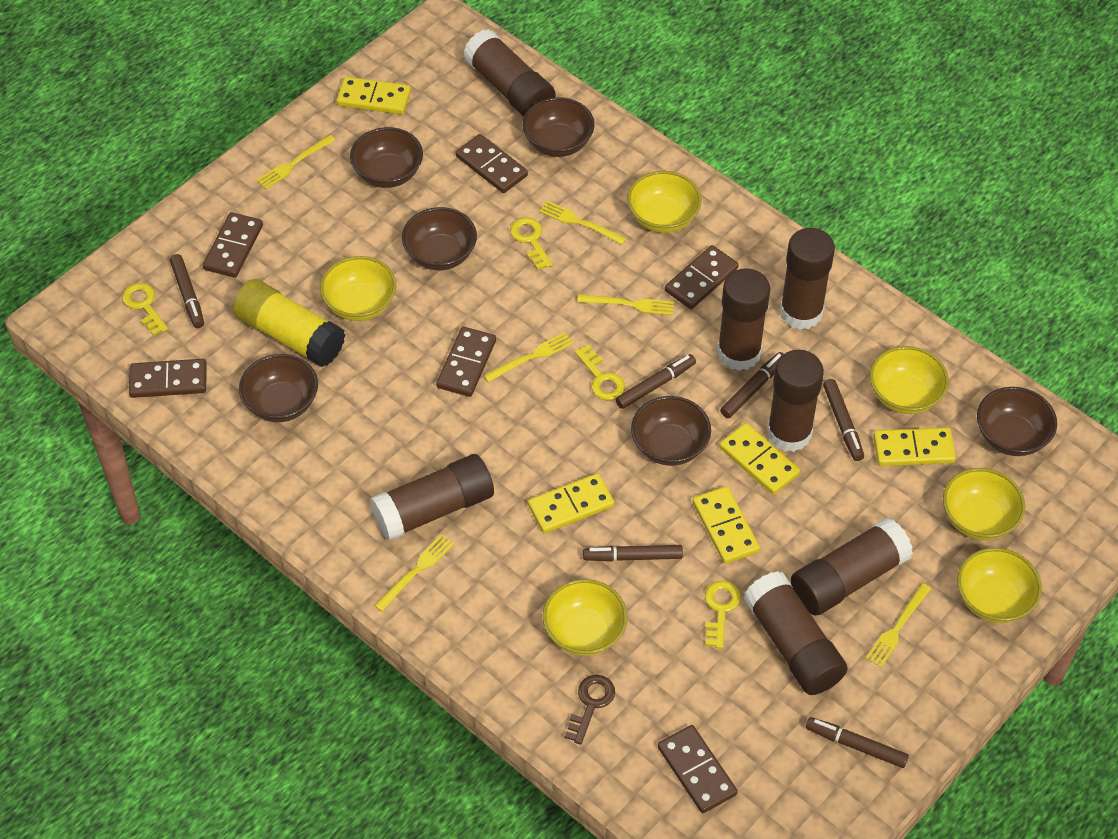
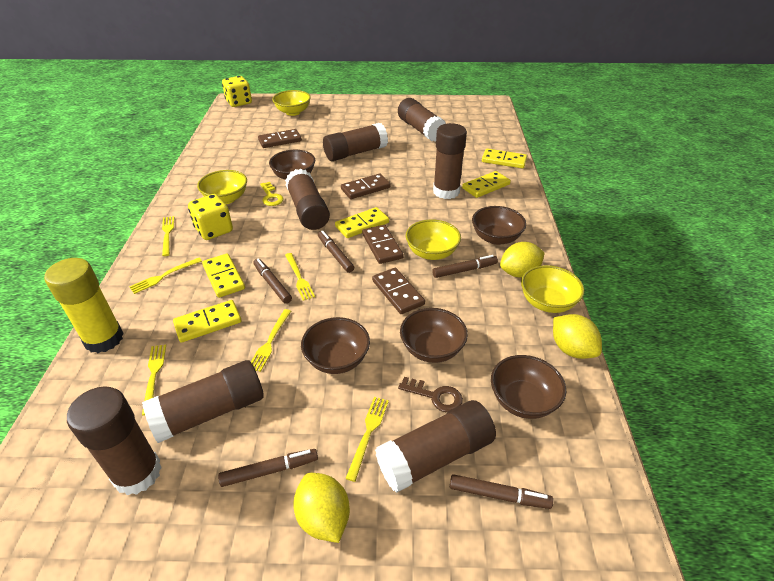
brown bowl: 6 -> 5
brown domino: 6 -> 4
brown marker: 6 -> 5
yellow bowl: 6 -> 4
yellow dice: 0 -> 2
yellow key: 4 -> 1
yellow lemon: 0 -> 3

